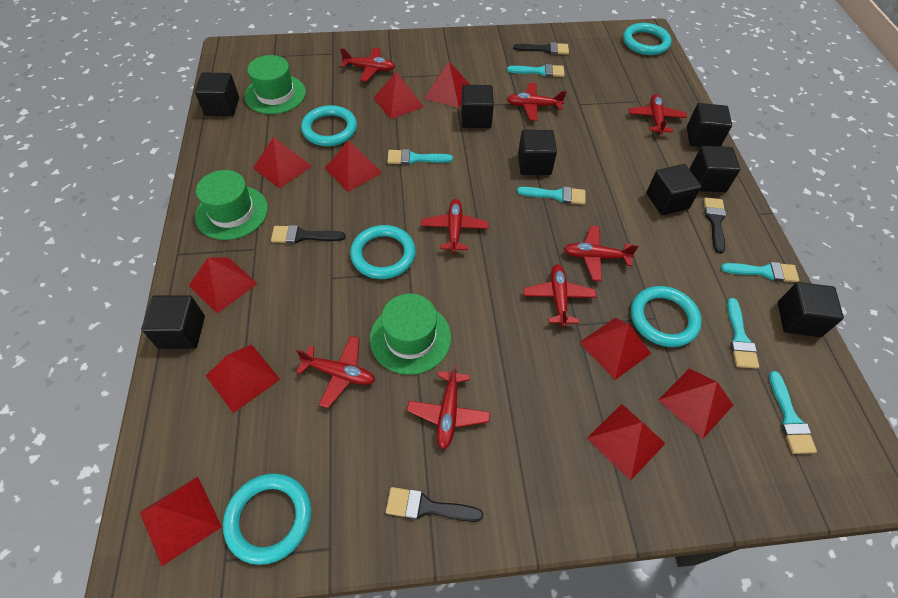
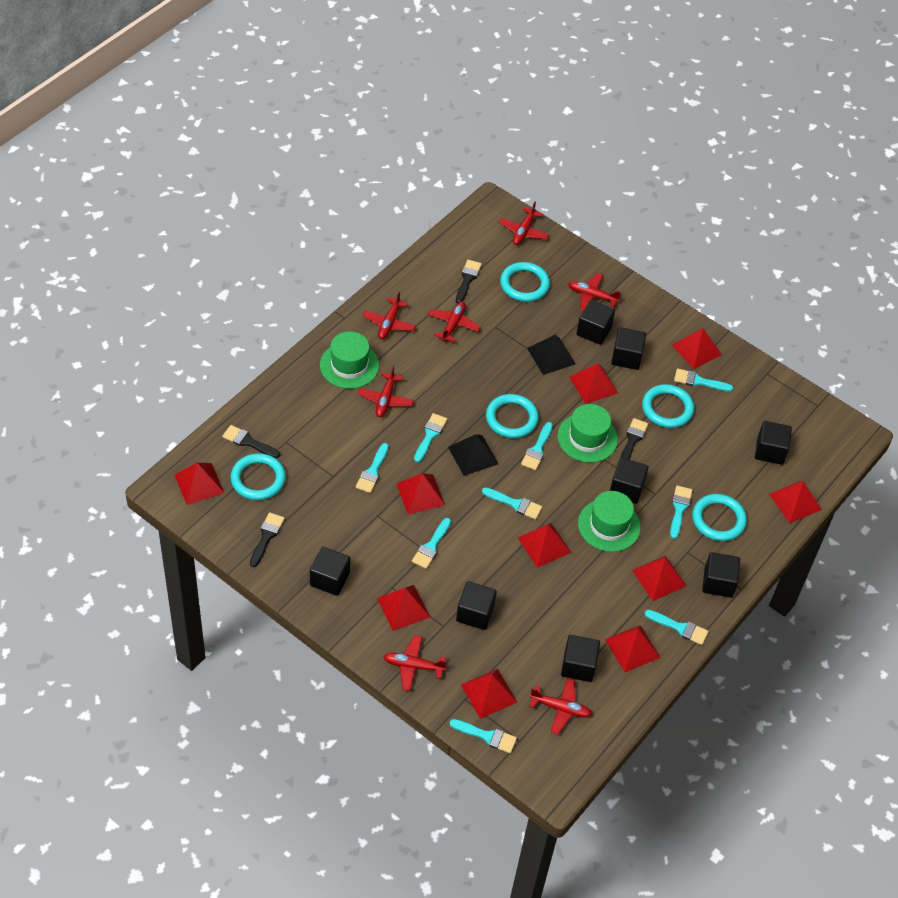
black pyramid: 0 -> 2
red plane: 8 -> 7
turquoise brush: 6 -> 9

